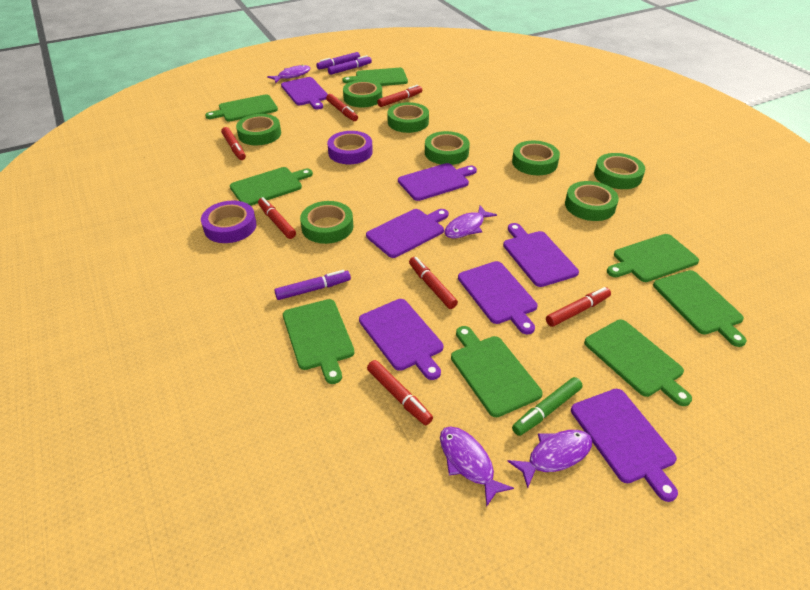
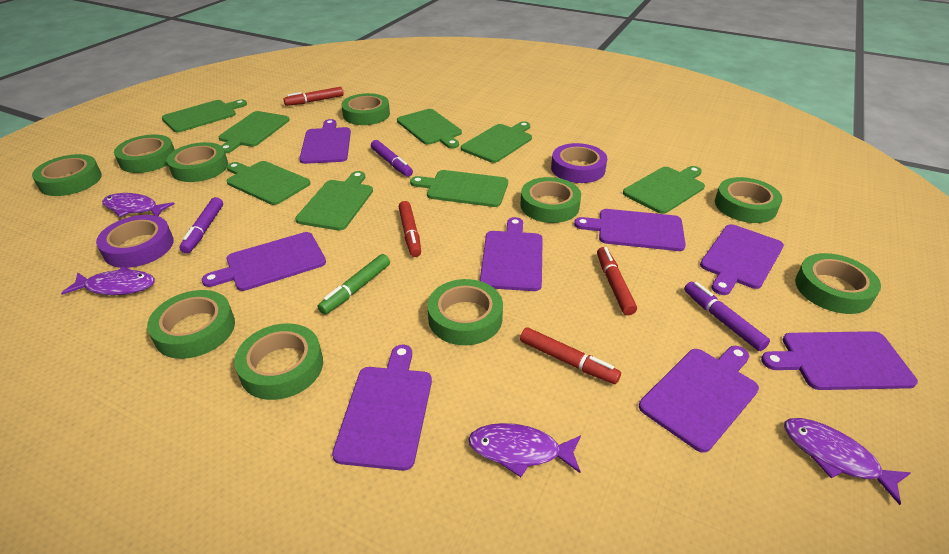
green tape: 8 -> 10
purple cutting board: 7 -> 8
red marker: 7 -> 4

